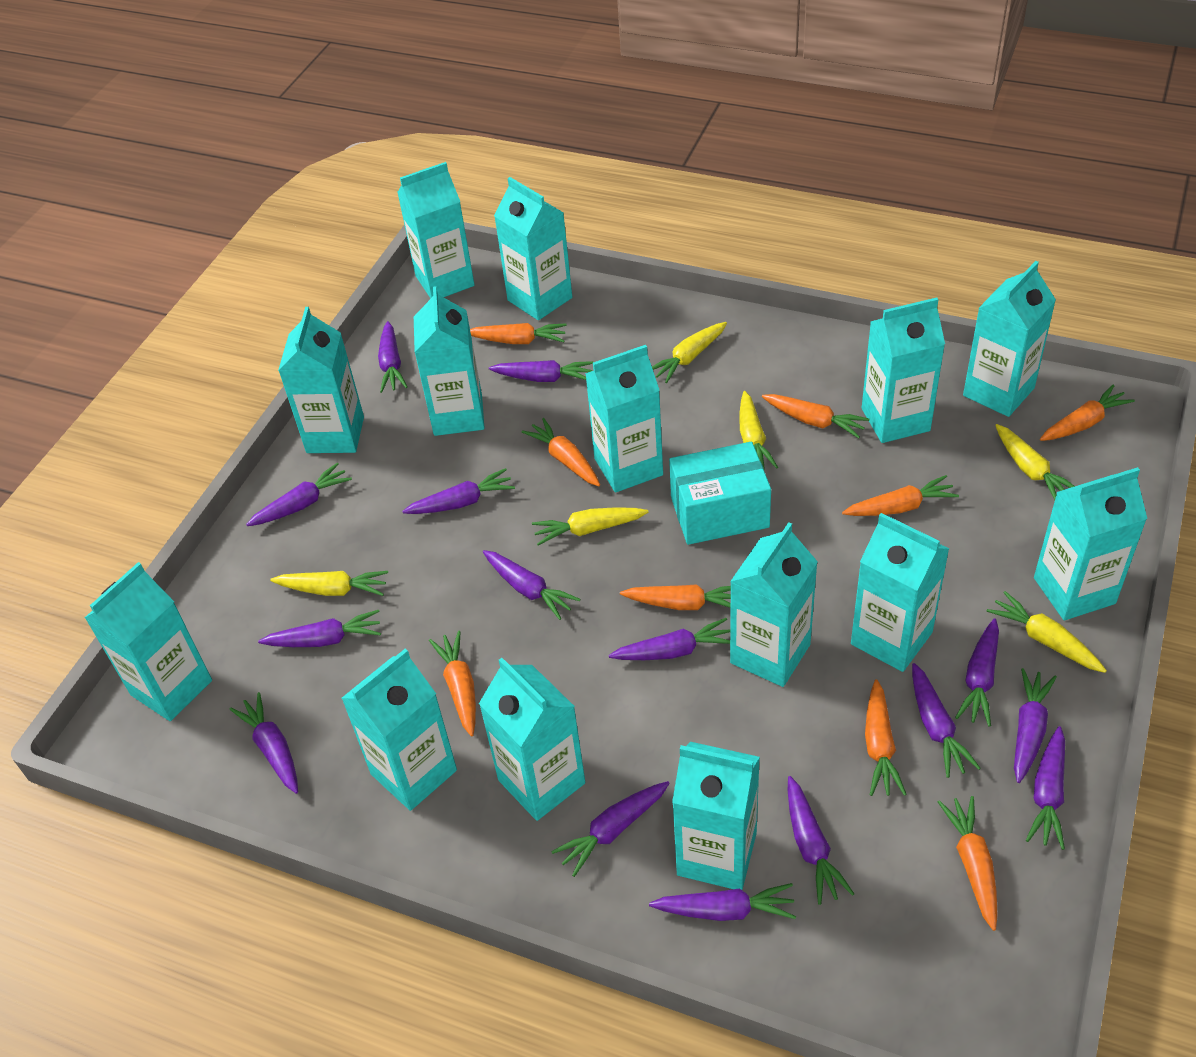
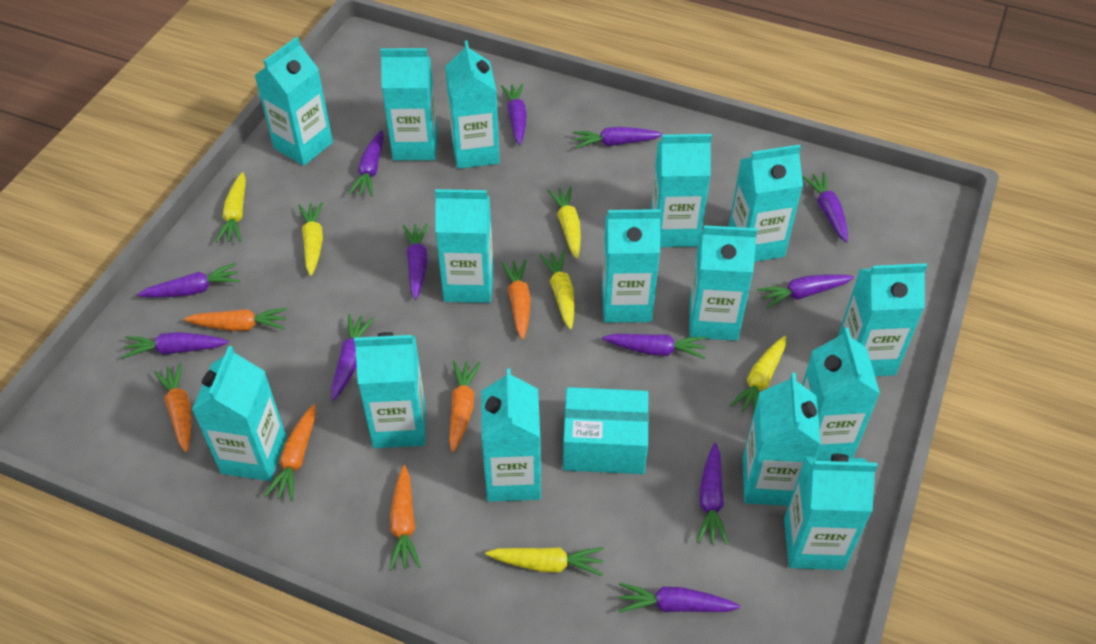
orange carrot: 9 -> 6
purple carrot: 15 -> 12
turquoise carton: 14 -> 15

